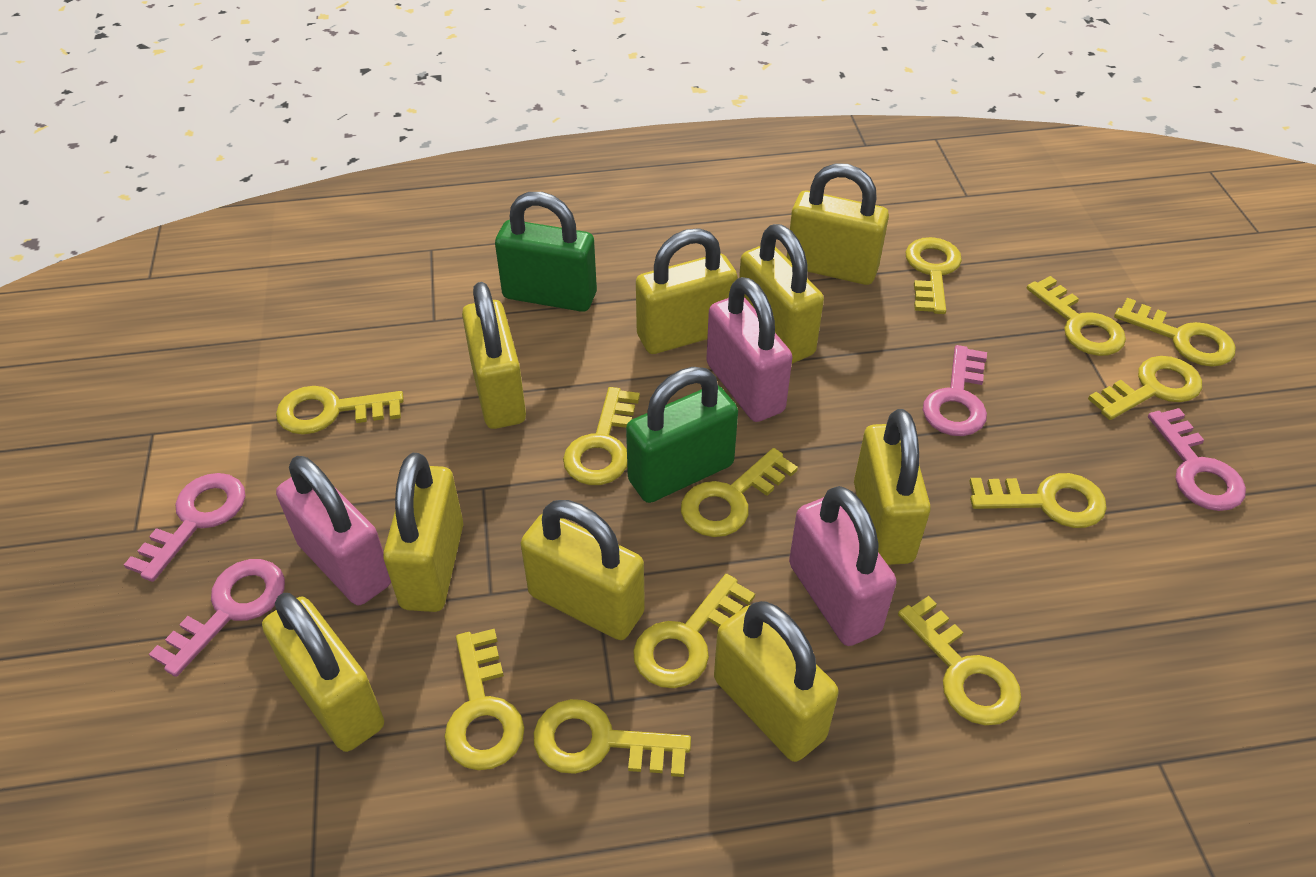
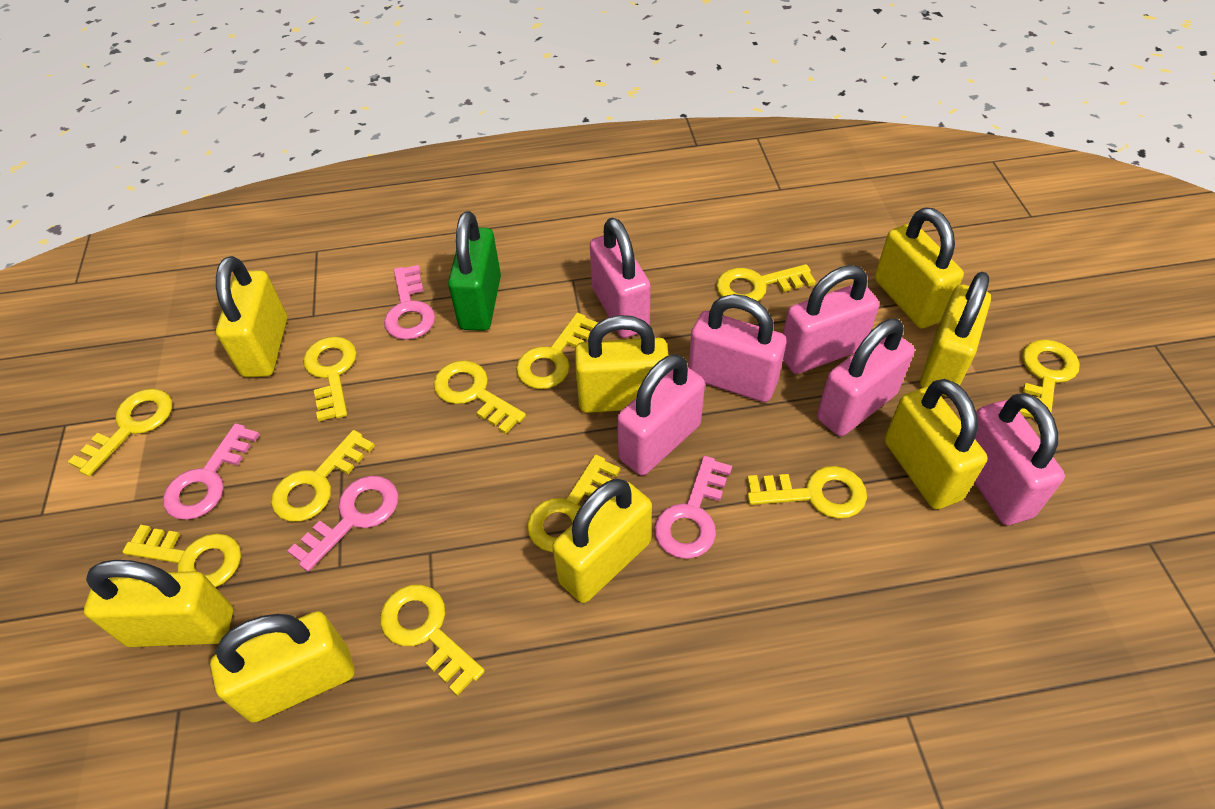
green padlock: 2 -> 1
pink padlock: 3 -> 6
yellow key: 12 -> 11
yellow padlock: 9 -> 8

